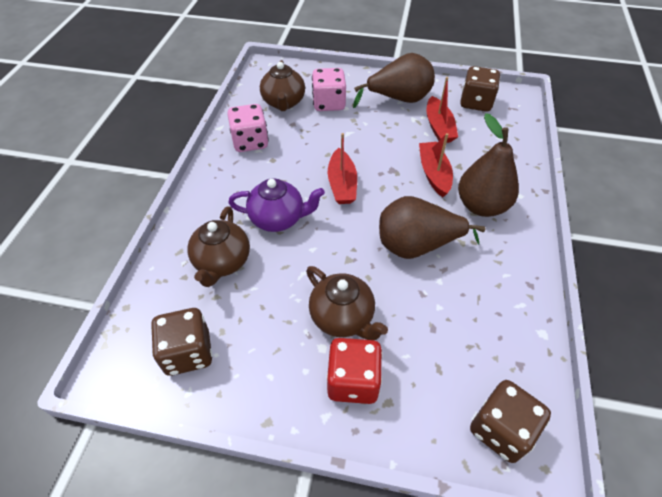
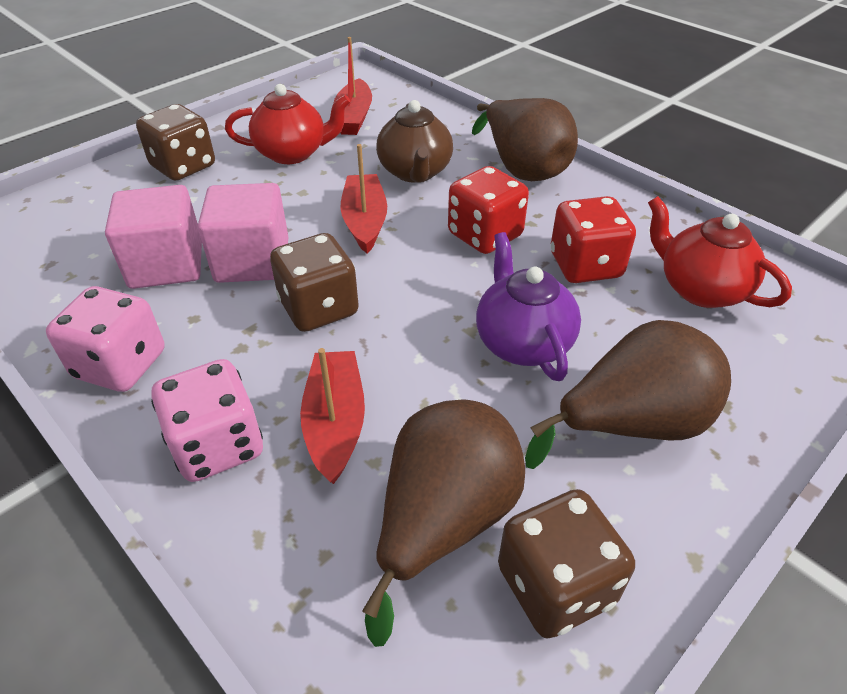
brown teapot: 3 -> 1
pink cube: 0 -> 2
red dice: 1 -> 2
red teapot: 0 -> 2

